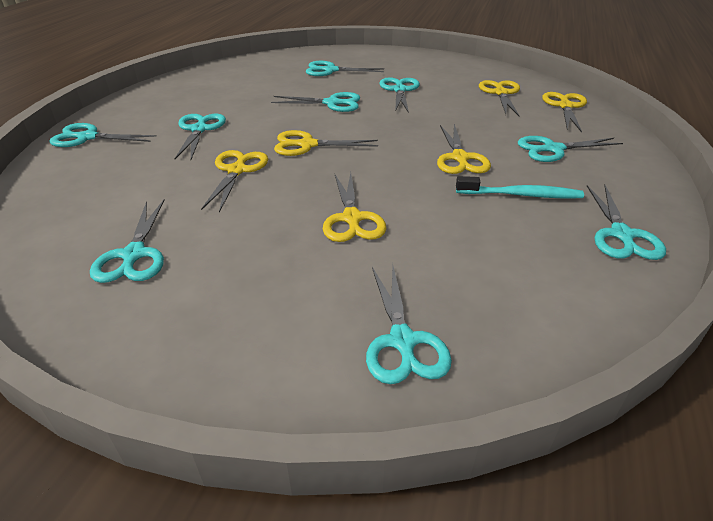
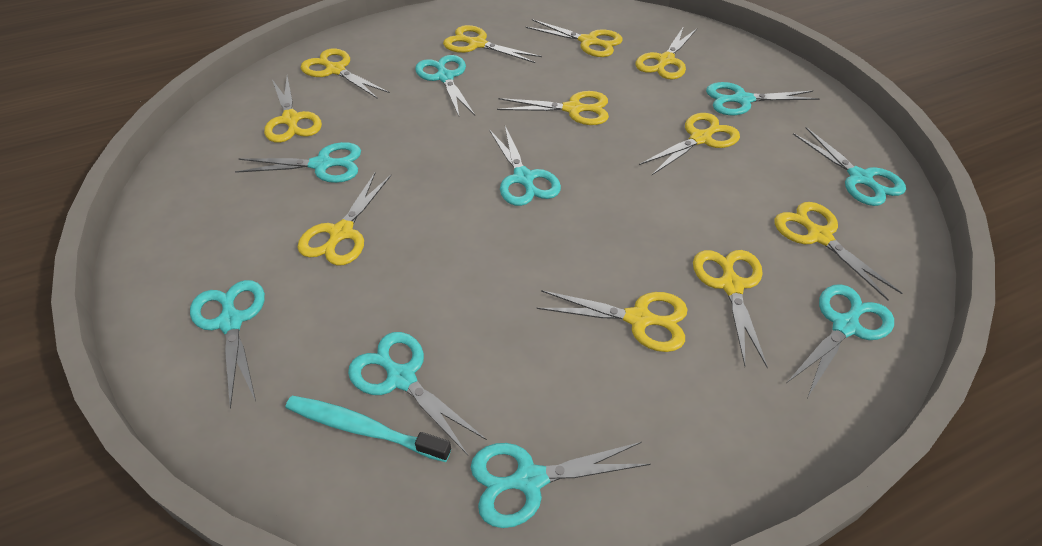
yellow scissors: 6 -> 11

